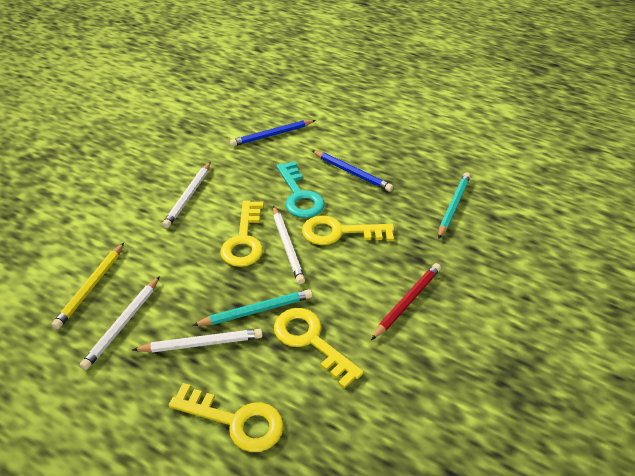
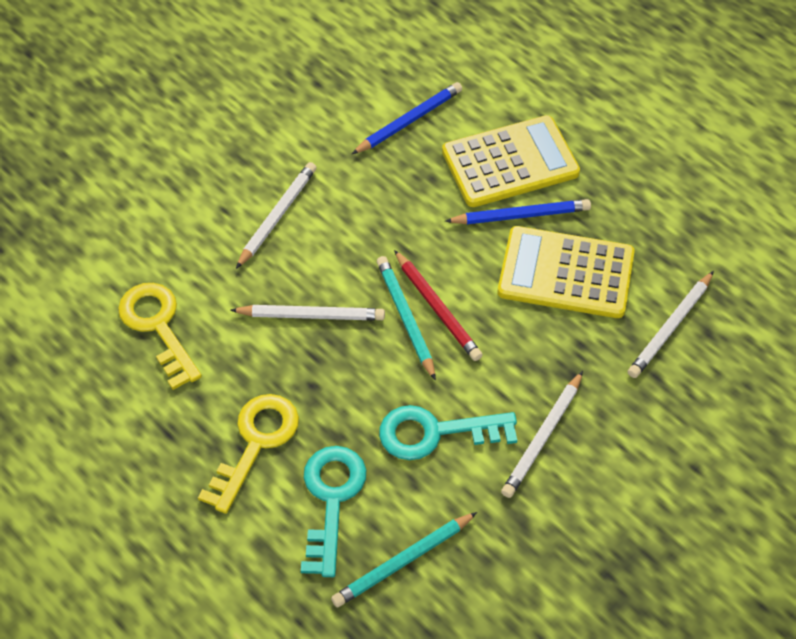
turquoise key: 1 -> 2
yellow calculator: 0 -> 2
yellow key: 4 -> 2
yellow pencil: 1 -> 0

